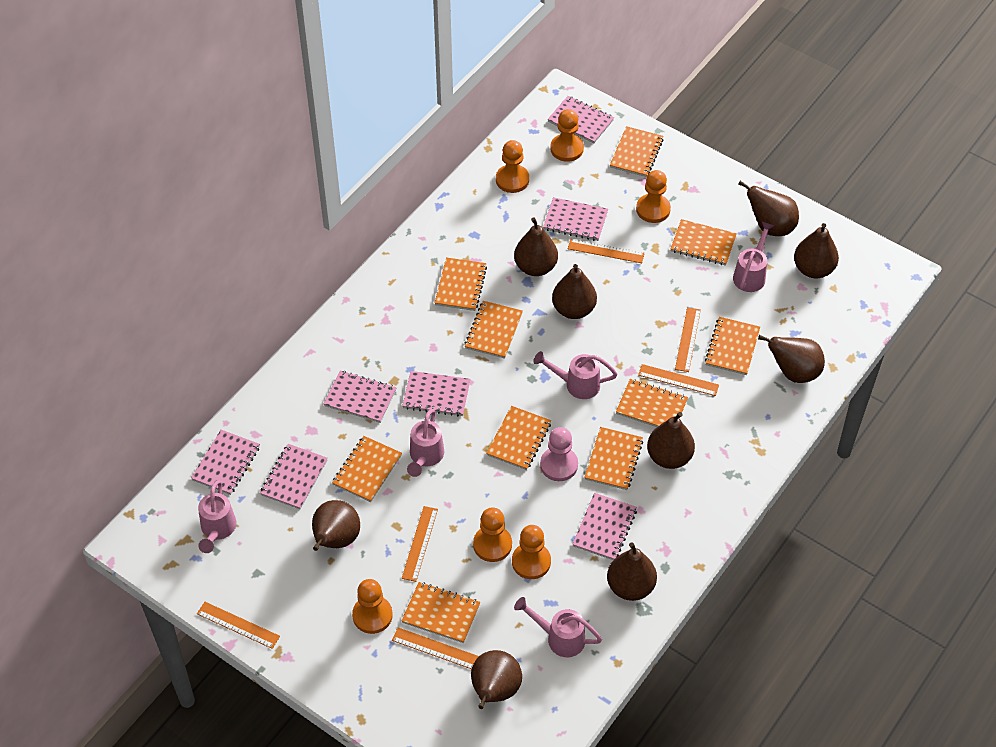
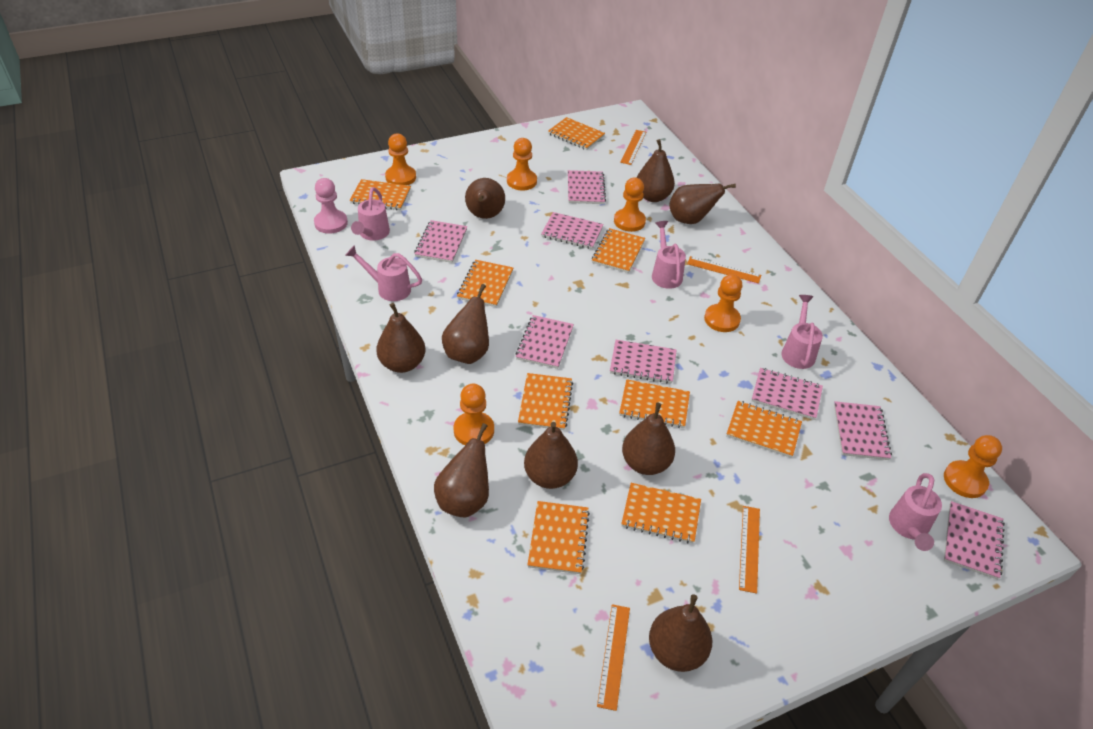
orange notebook: 10 -> 9
orange ruler: 6 -> 4
pink notebook: 7 -> 8

